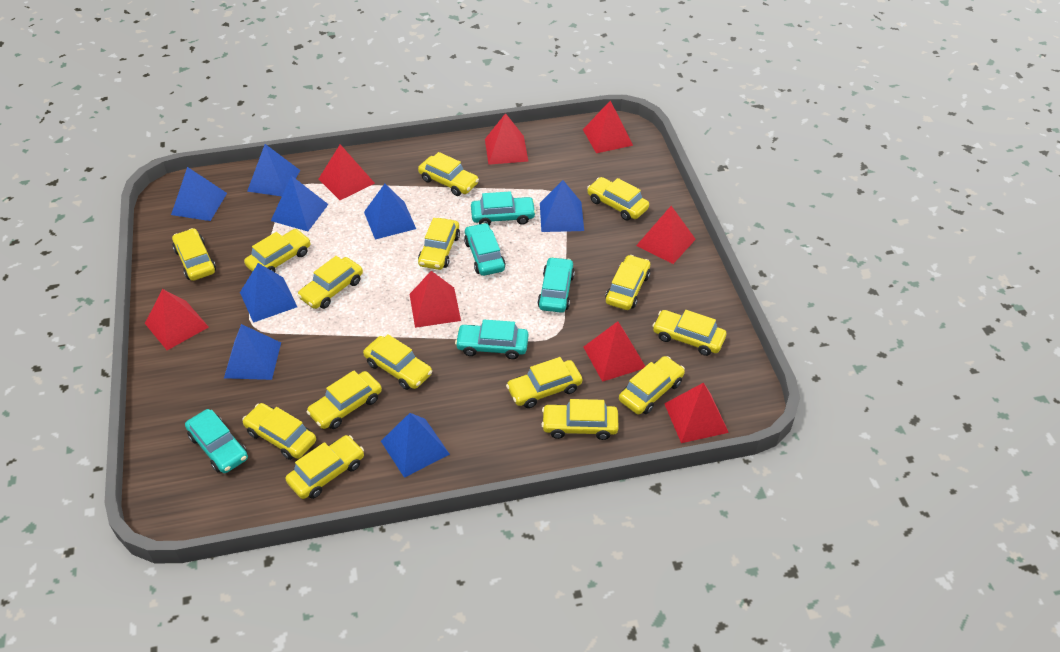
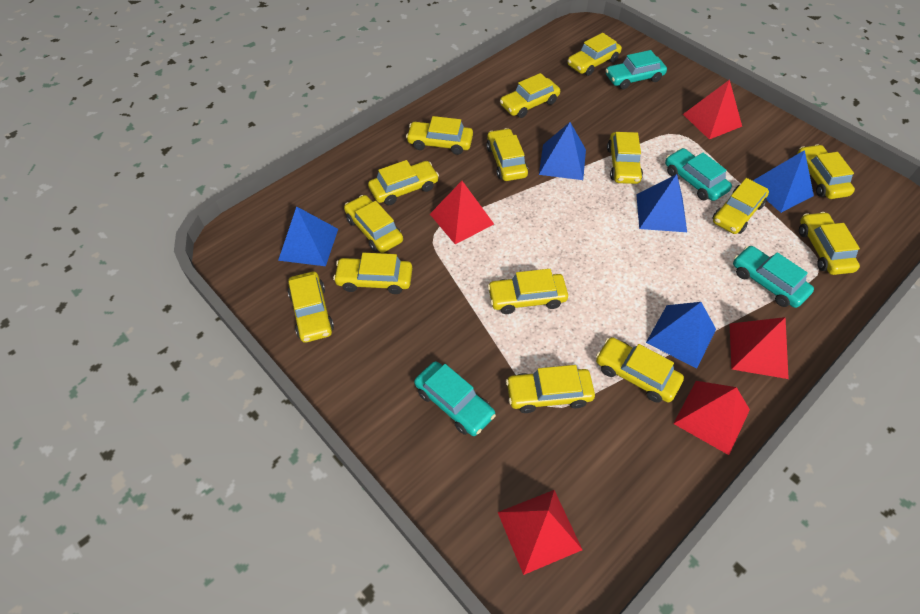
blue pyramid: 8 -> 5
red pyramid: 8 -> 5
turquoise car: 5 -> 4

